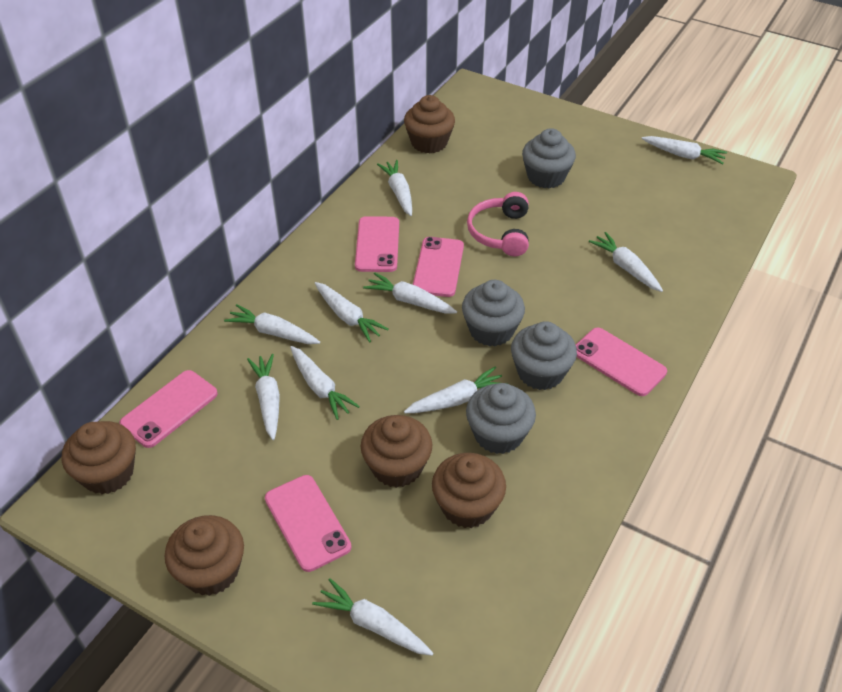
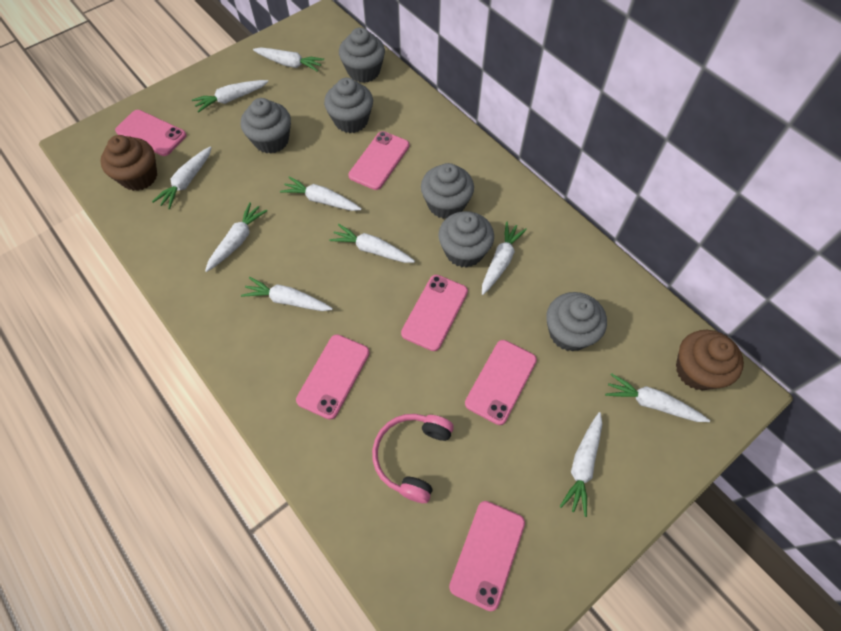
brown cupcake: 5 -> 2
grey cupcake: 4 -> 6
pink phone: 5 -> 6

